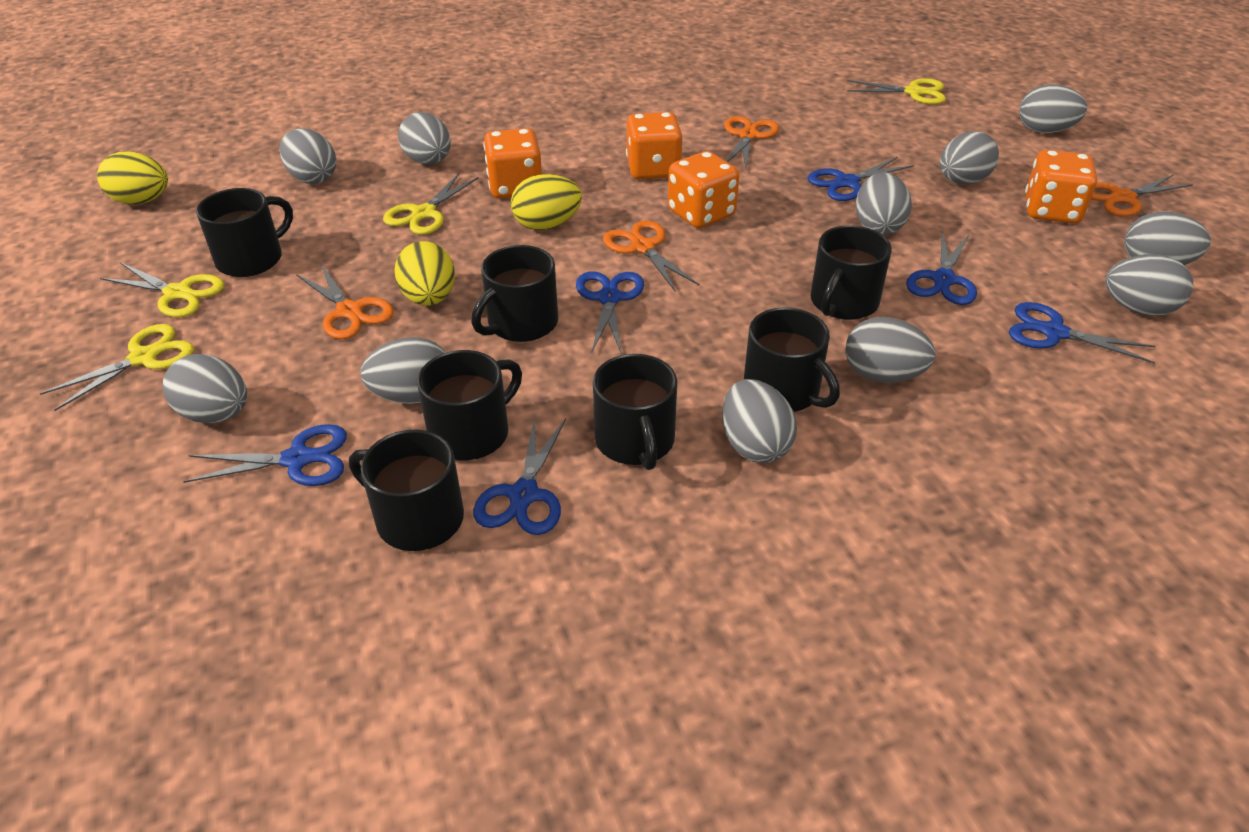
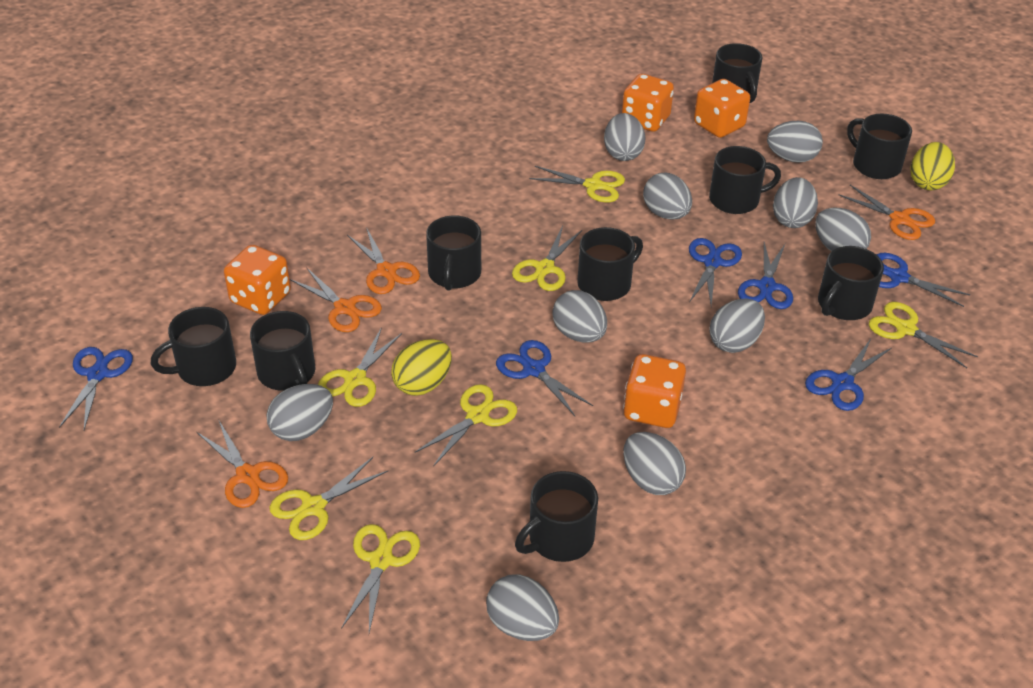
black mug: 7 -> 9
grey egg: 11 -> 10
yellow egg: 3 -> 2
yellow scissors: 4 -> 7

